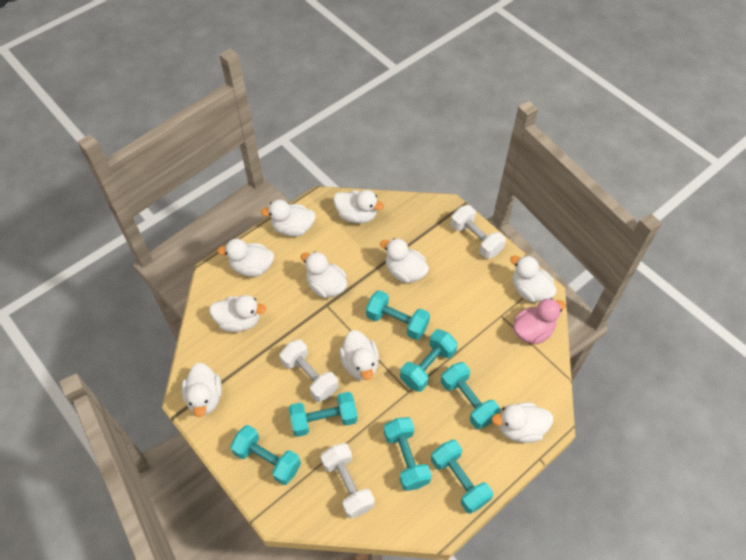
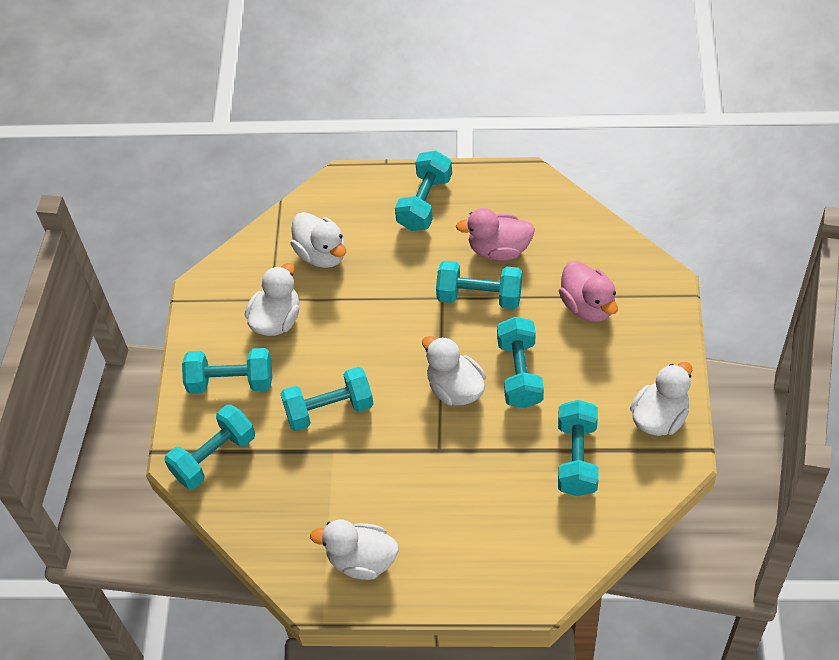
pink duck: 1 -> 2
white duck: 10 -> 5
white dumbbell: 3 -> 0

